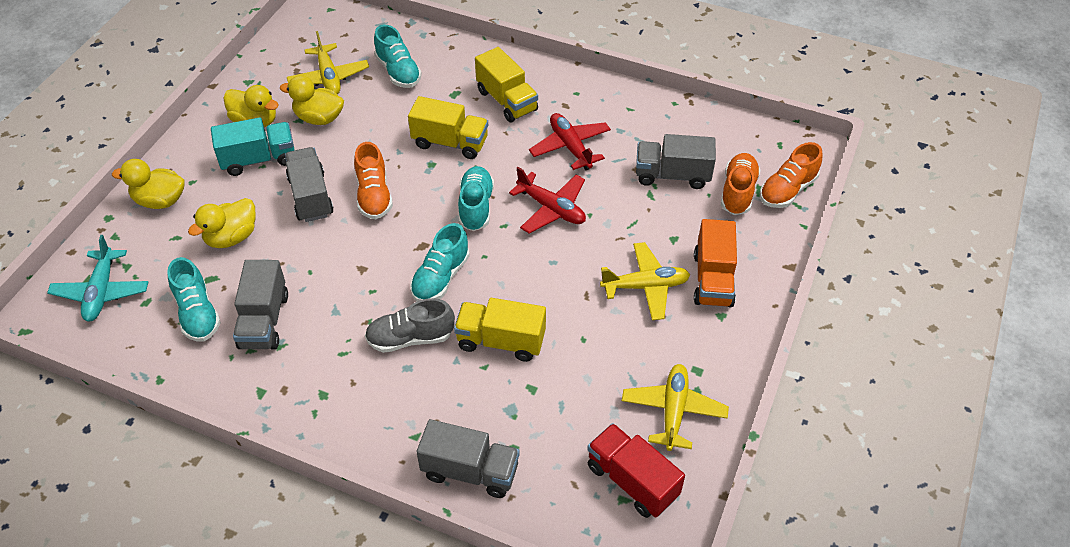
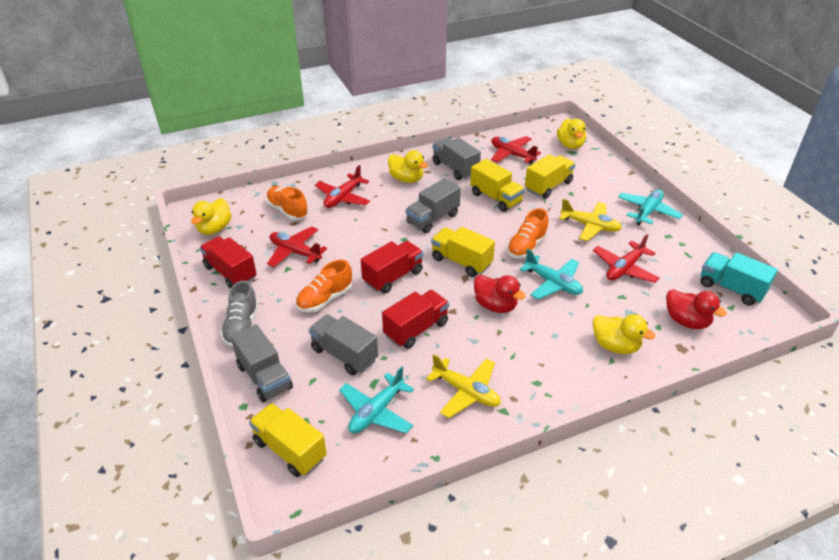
orange truck: 1 -> 0
red duck: 0 -> 2
red plane: 2 -> 4
red truck: 1 -> 3
turquoise plane: 1 -> 3
turquoise shoe: 4 -> 0
yellow plane: 3 -> 2
yellow truck: 3 -> 4

